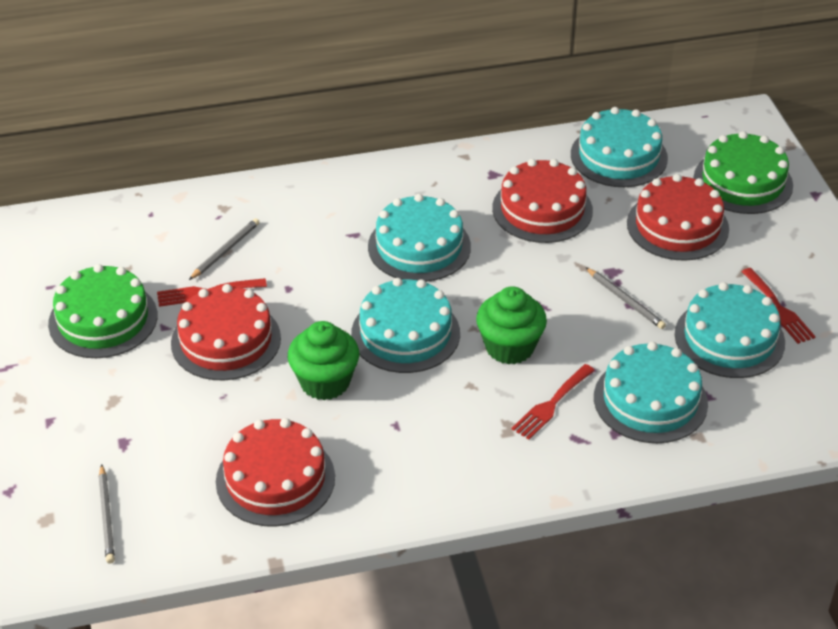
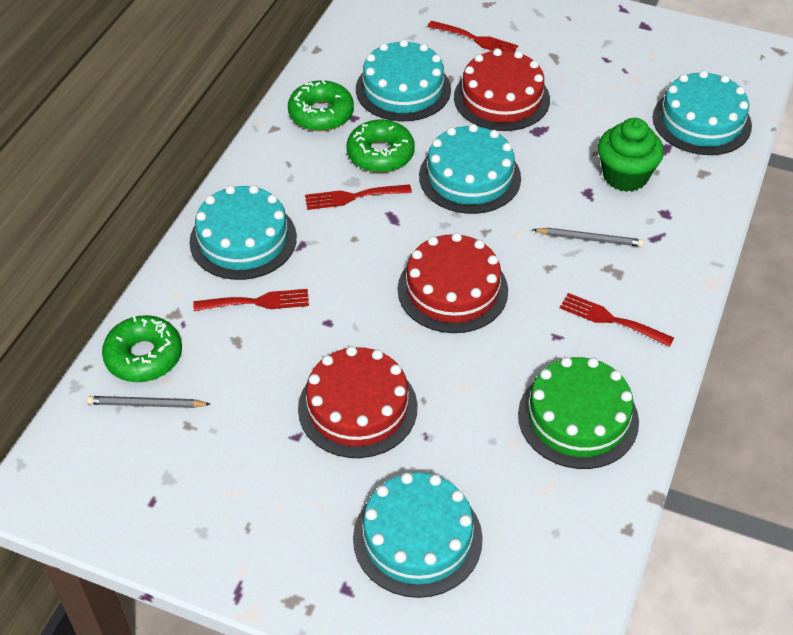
green cake: 2 -> 1
green cupcake: 2 -> 1
green donut: 0 -> 3
grey pencil: 3 -> 2
red cake: 4 -> 3
red fork: 3 -> 4

